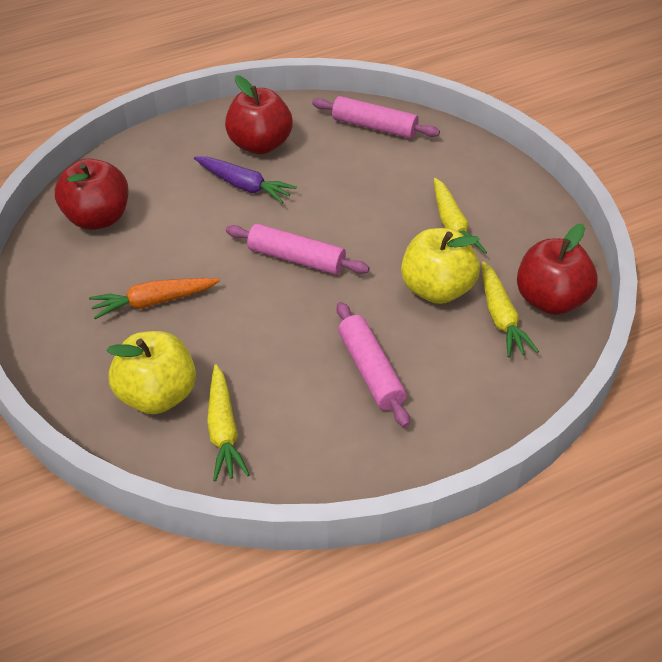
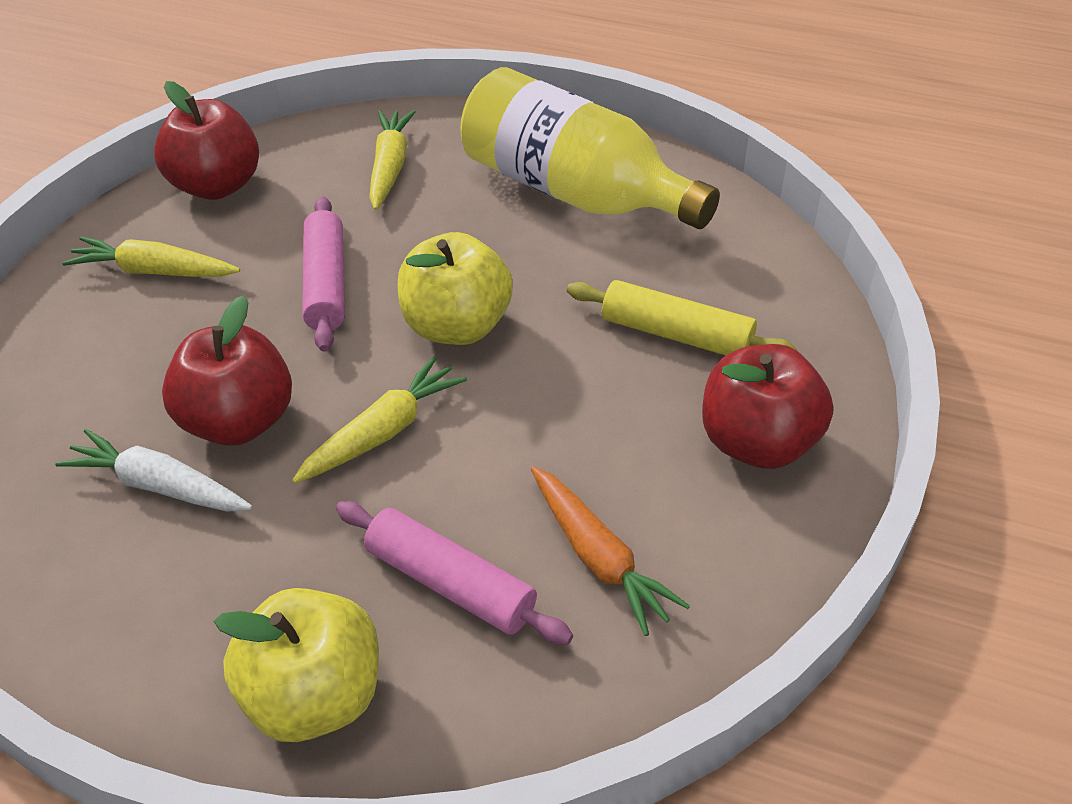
pink rolling pin: 3 -> 2
purple carrot: 1 -> 0
white carrot: 0 -> 1
yellow bottle: 0 -> 1
yellow rolling pin: 0 -> 1

